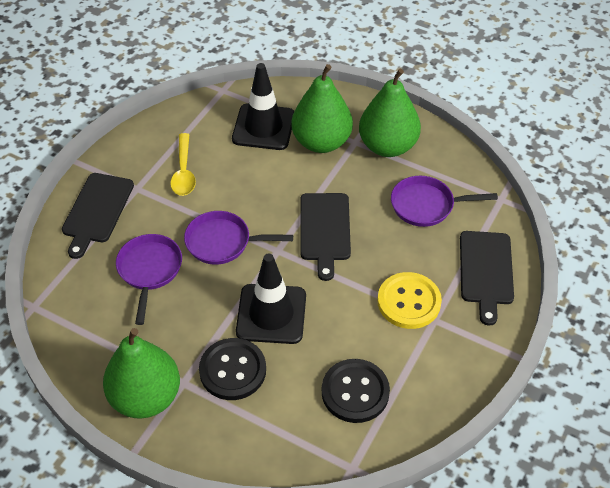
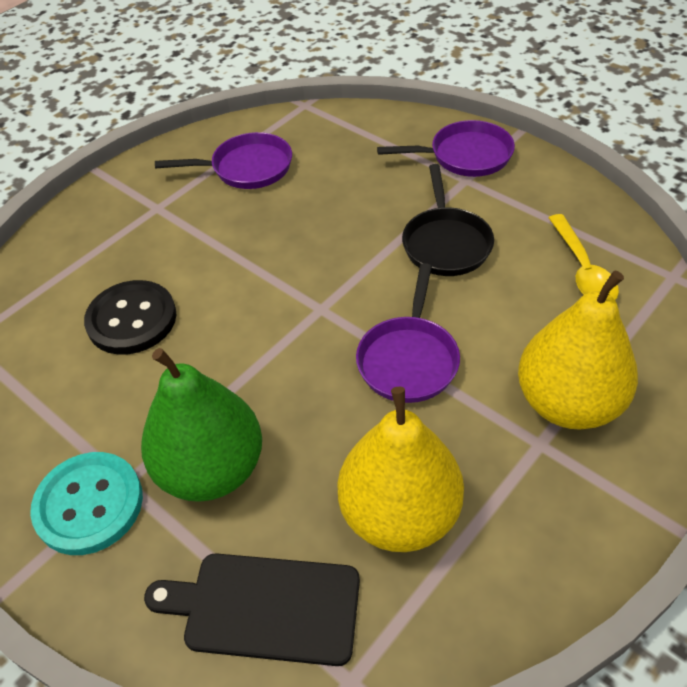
black button: 2 -> 1
black cutting board: 3 -> 1
black pan: 0 -> 1
black traffic cone: 2 -> 0
green pear: 3 -> 1
turquoise button: 0 -> 1
yellow button: 1 -> 0
yellow pear: 0 -> 2

